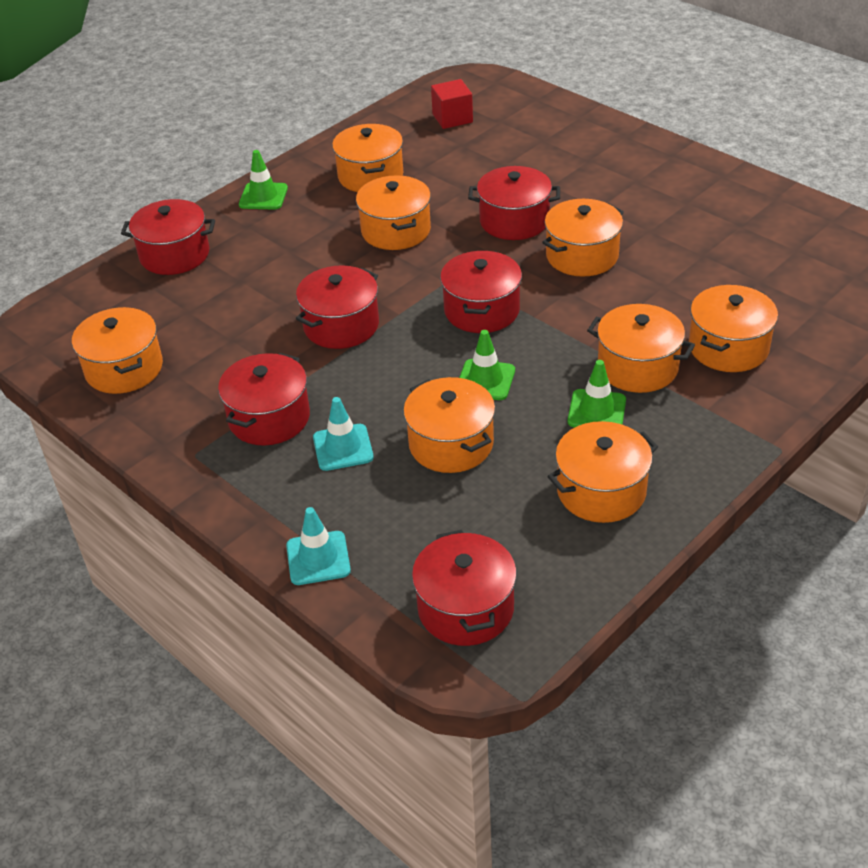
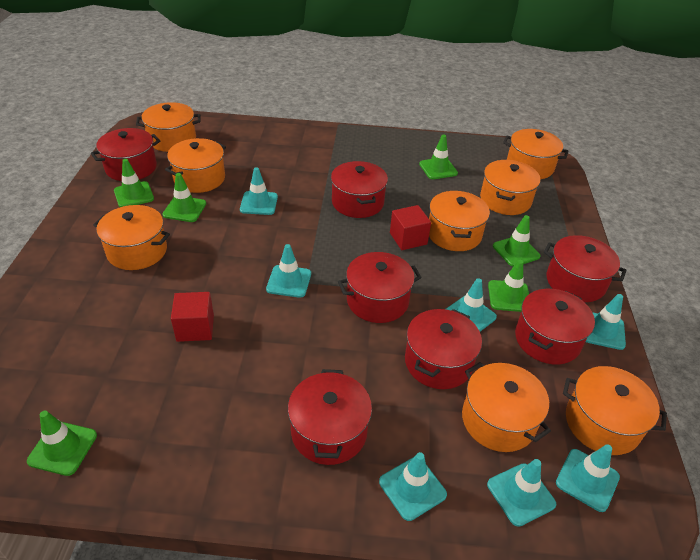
green traffic cone: 3 -> 6
red cube: 1 -> 2
red pot: 6 -> 7
turquoise traffic cone: 2 -> 7

